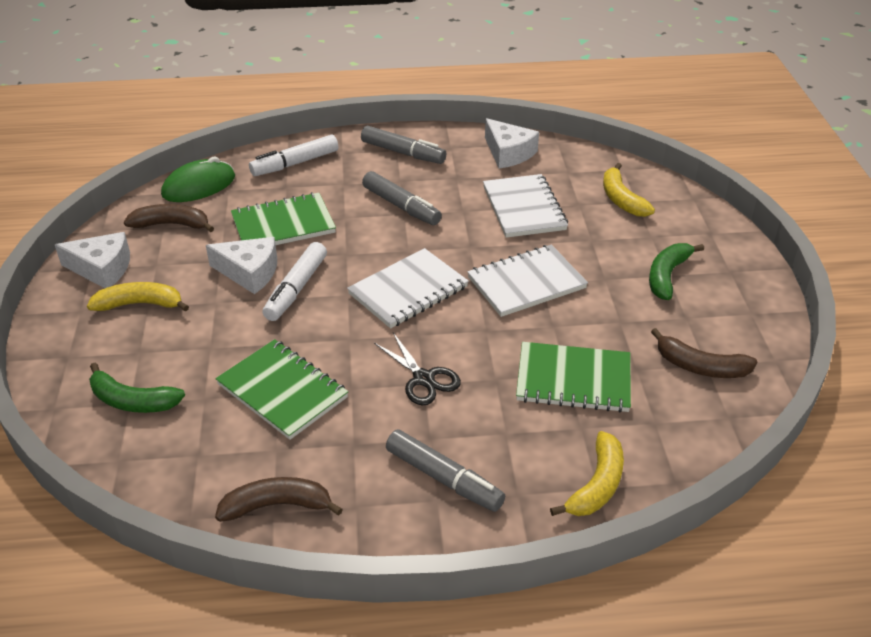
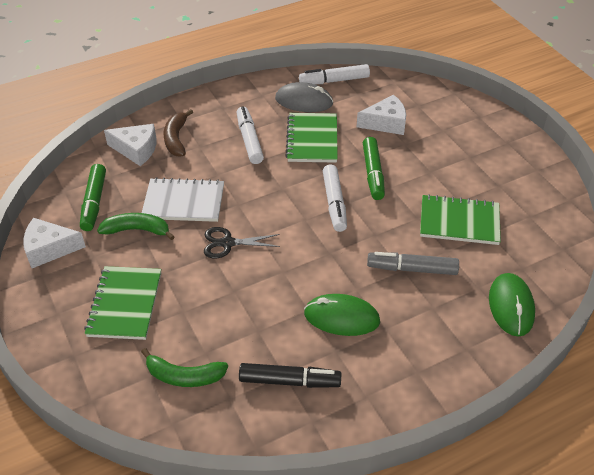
black marker: 0 -> 1
brown banana: 3 -> 1
green marker: 0 -> 2
green mouse: 1 -> 2
grey marker: 3 -> 1
grey mouse: 0 -> 1
white marker: 2 -> 3
white notebook: 3 -> 1
yellow banana: 3 -> 0

